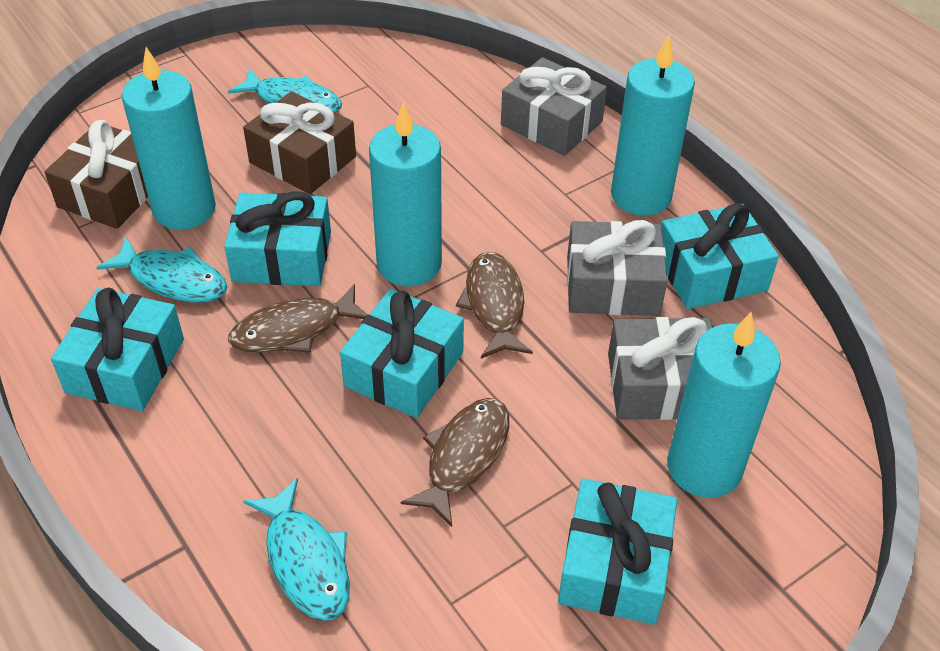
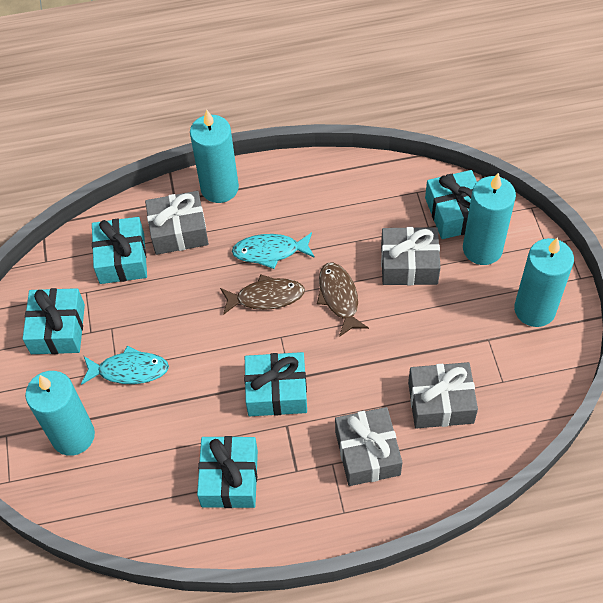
brown fish: 3 -> 2
brown gift: 2 -> 0
grey gift: 3 -> 4
turquoise fish: 3 -> 2

